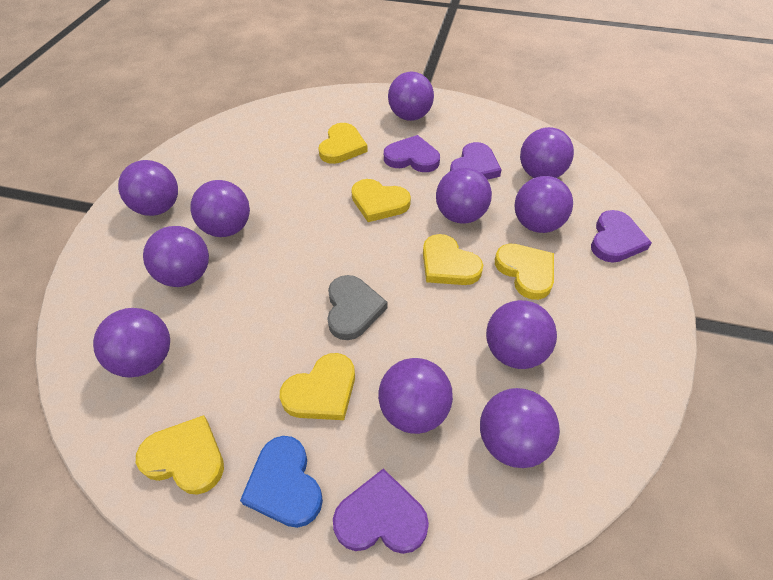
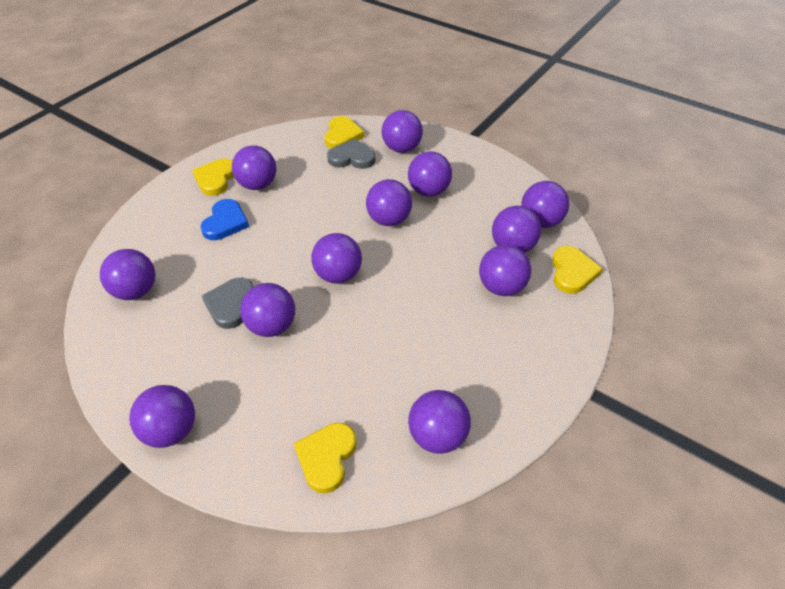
grey heart: 1 -> 2
purple ball: 11 -> 12
purple heart: 4 -> 0
yellow heart: 6 -> 4

